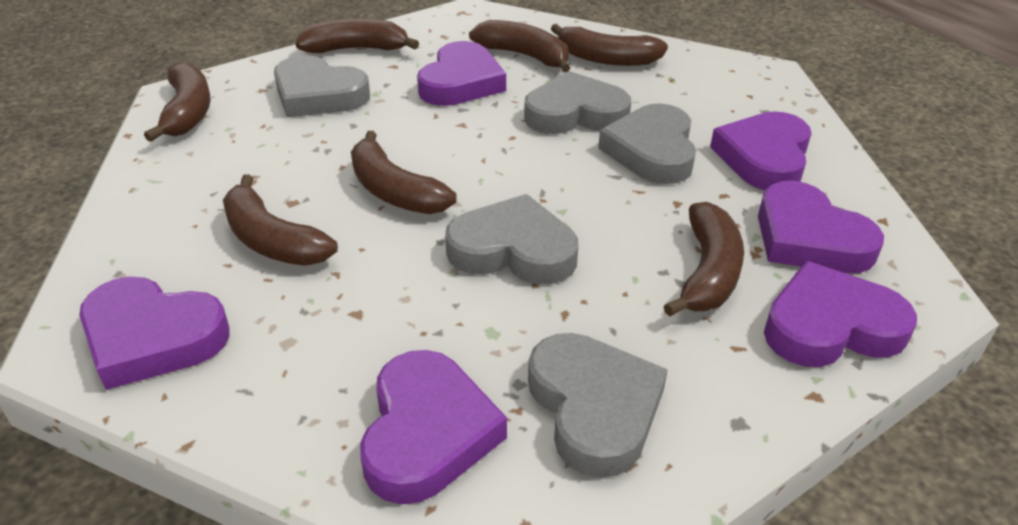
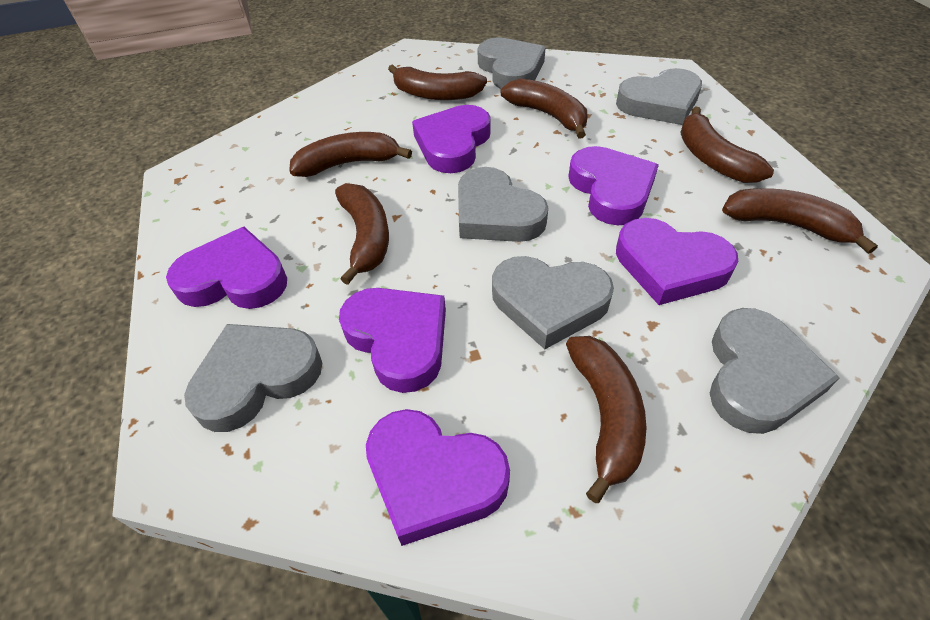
grey heart: 5 -> 6

